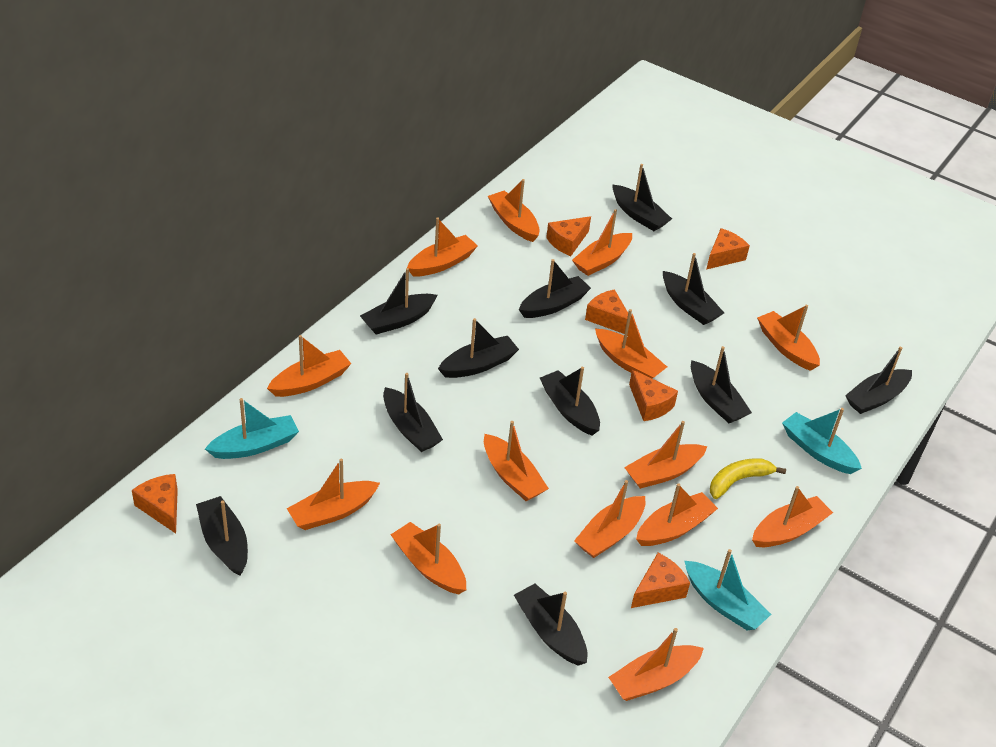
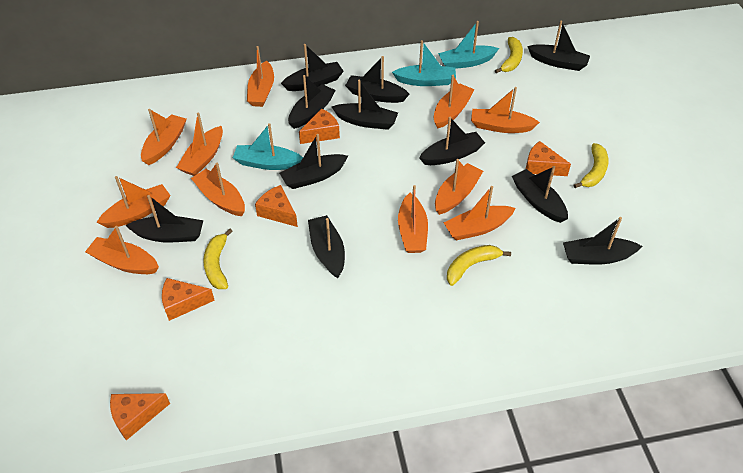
orange boat: 14 -> 11
orange cheese: 6 -> 5
yellow banana: 1 -> 4

